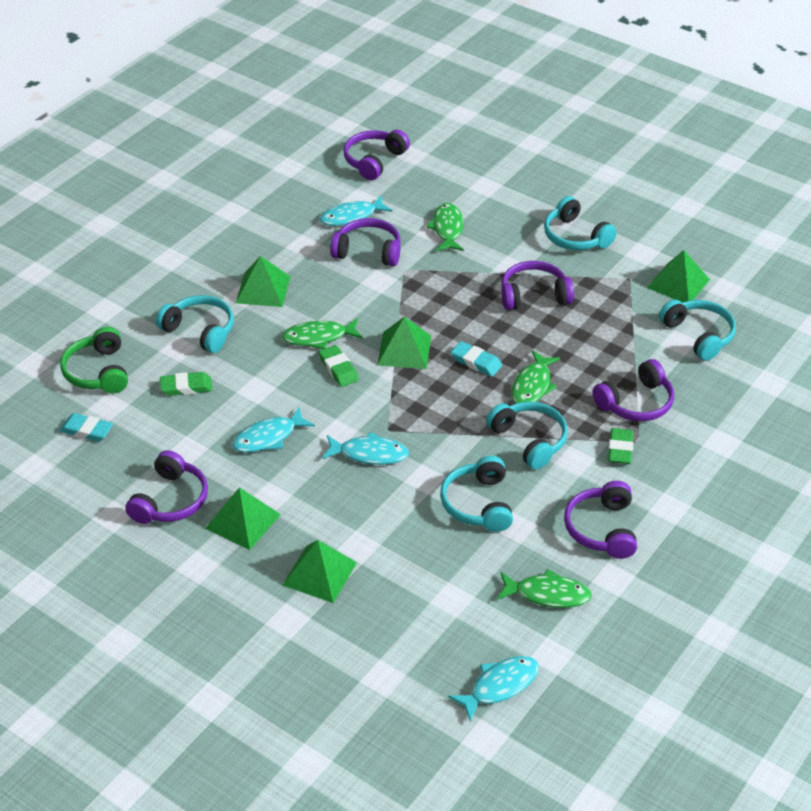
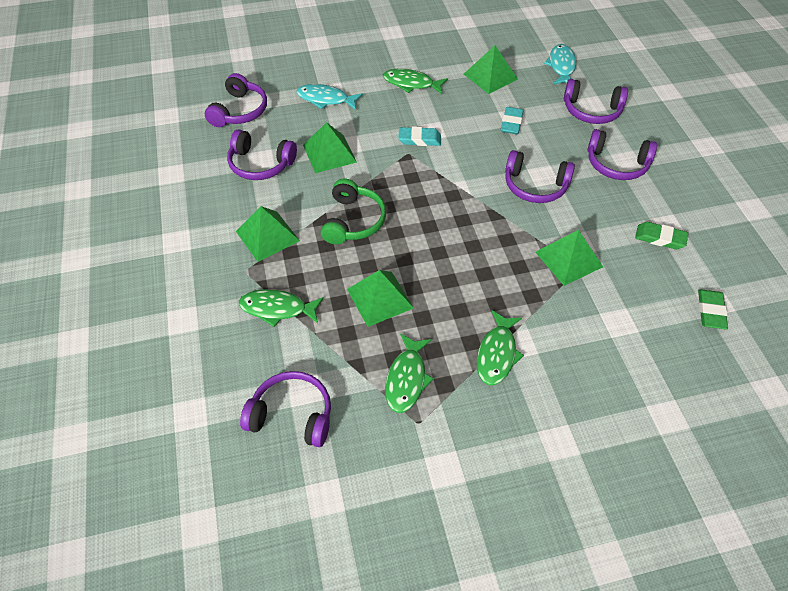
green eraser: 3 -> 2
turquoise fish: 4 -> 2
turquoise headphones: 5 -> 0

